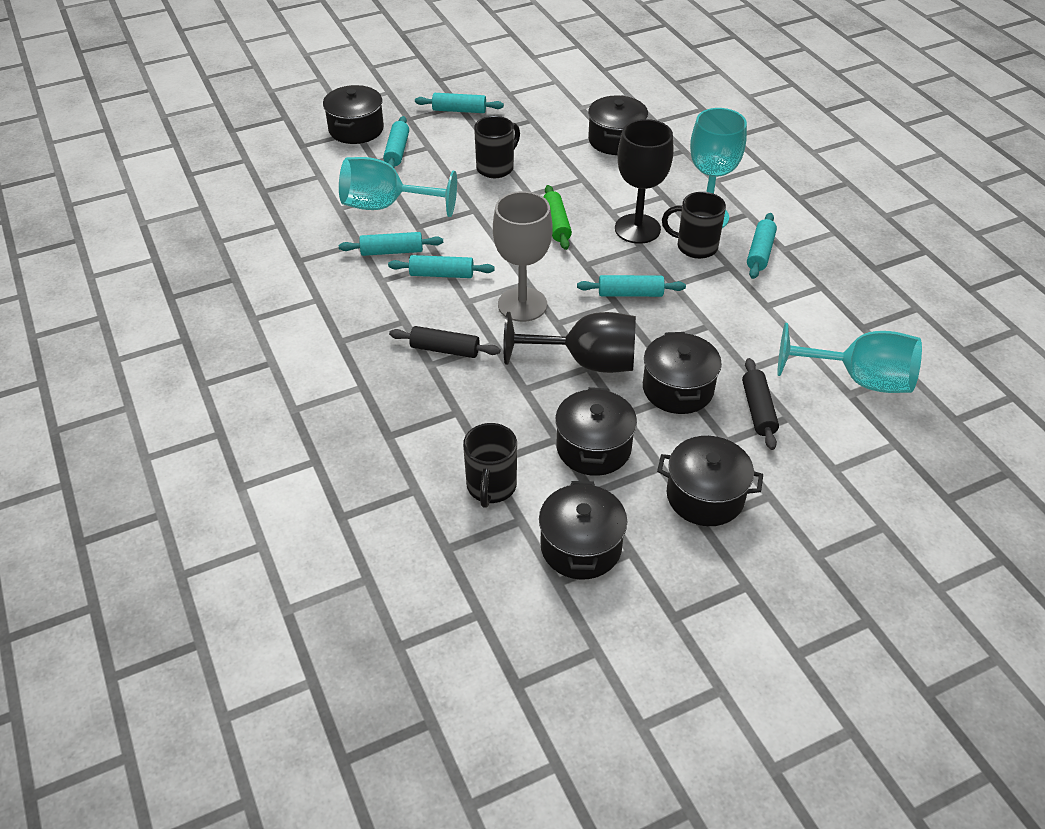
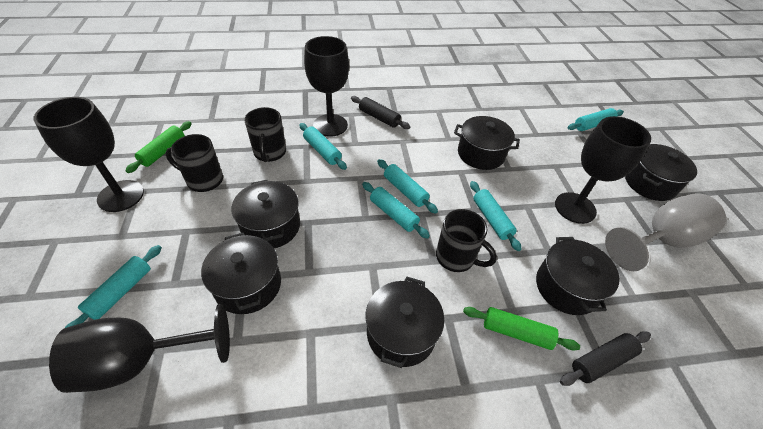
black goblet: 2 -> 4
green rolling pin: 1 -> 2
turquoise goblet: 3 -> 0

